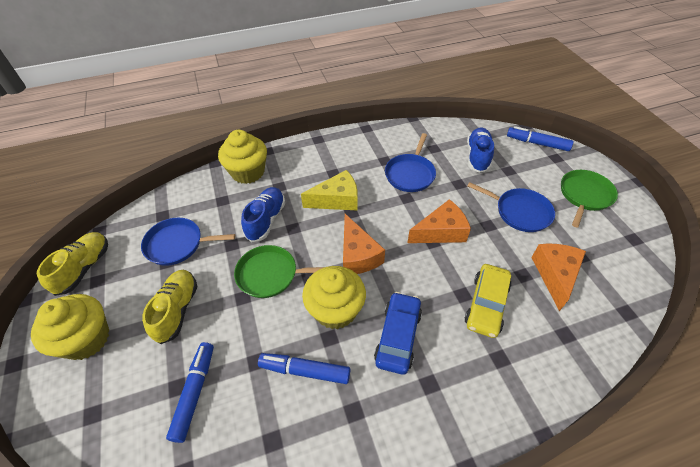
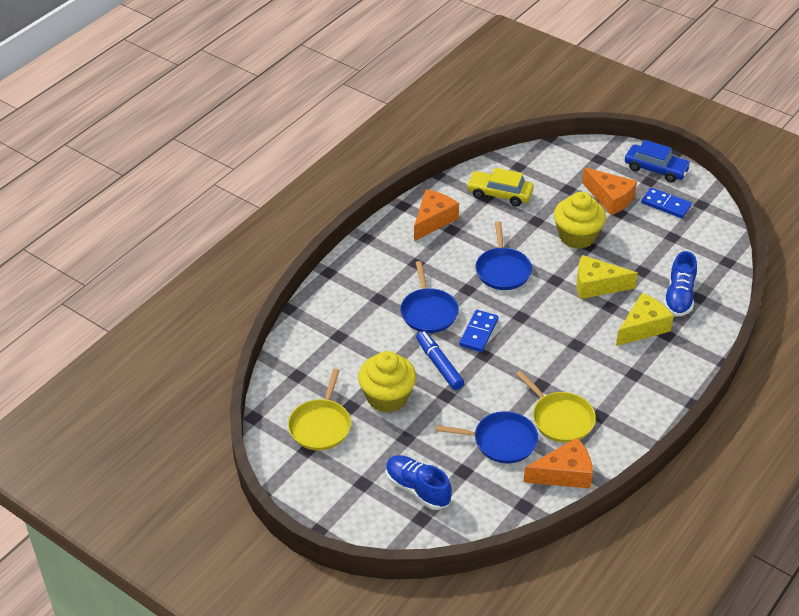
blue domino: 0 -> 2
blue marker: 3 -> 1
green pan: 2 -> 0
yellow cheese: 1 -> 2
yellow cupcake: 3 -> 2
yellow pan: 0 -> 2
yellow shoe: 2 -> 0

